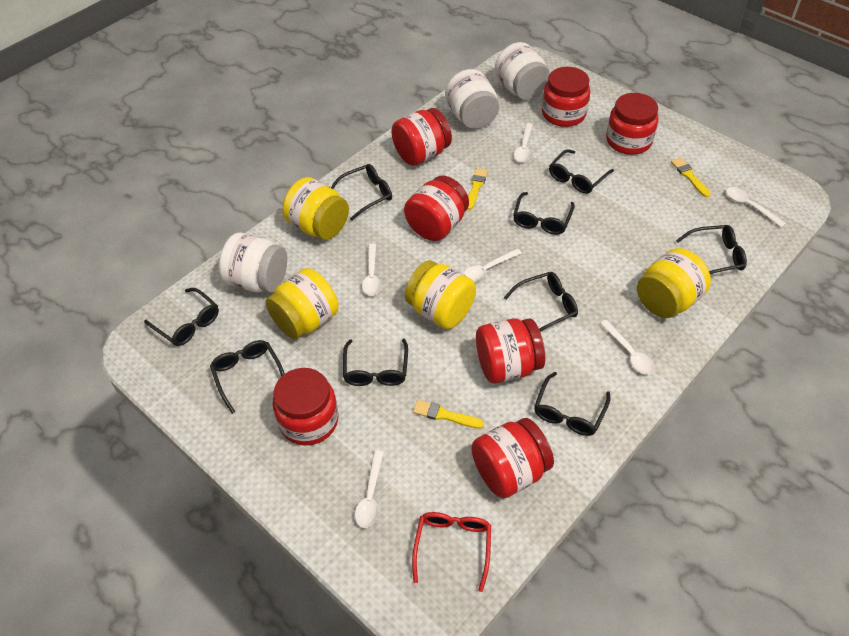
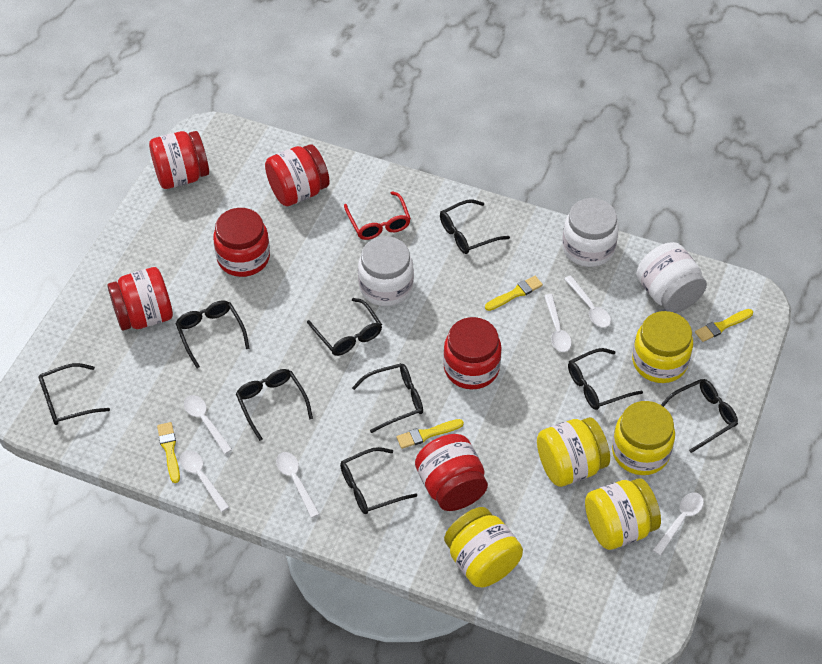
red jar: 7 -> 6
yellow brush: 3 -> 4
yellow jar: 4 -> 5

